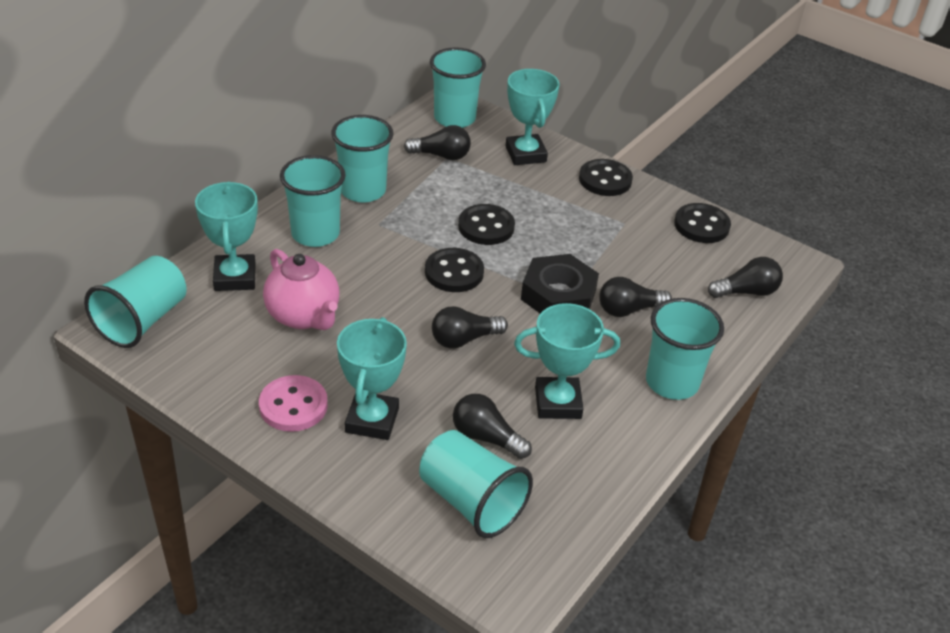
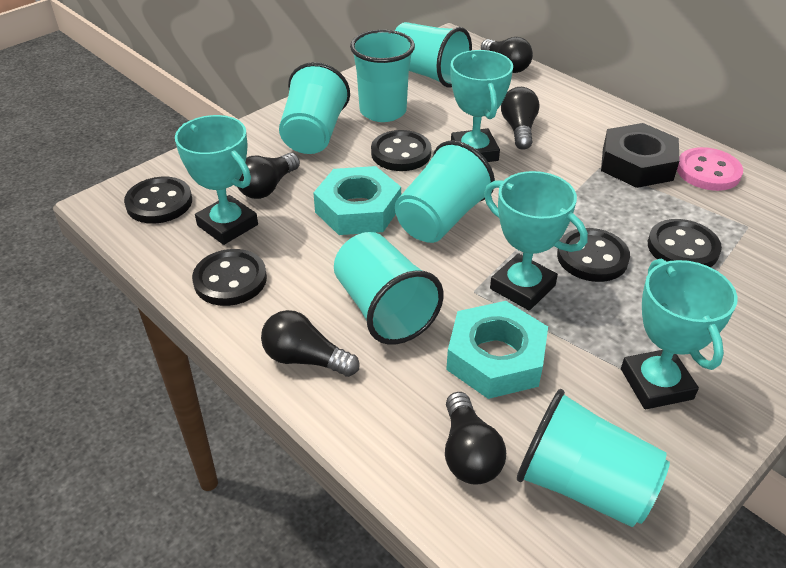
black button: 4 -> 5
pink teapot: 1 -> 0
turquoise nut: 0 -> 2

